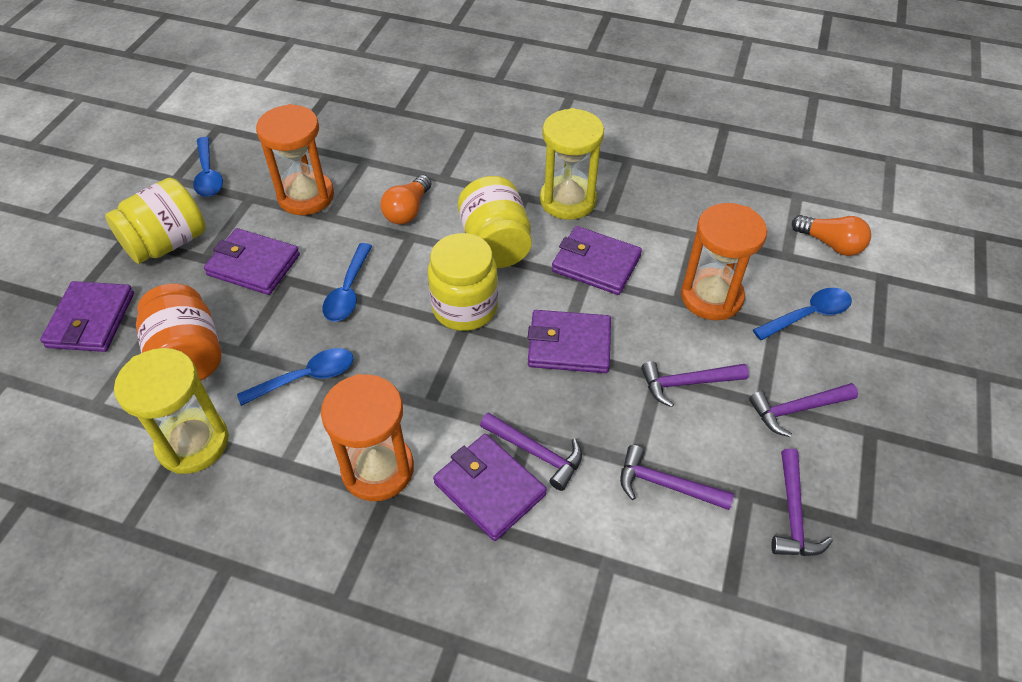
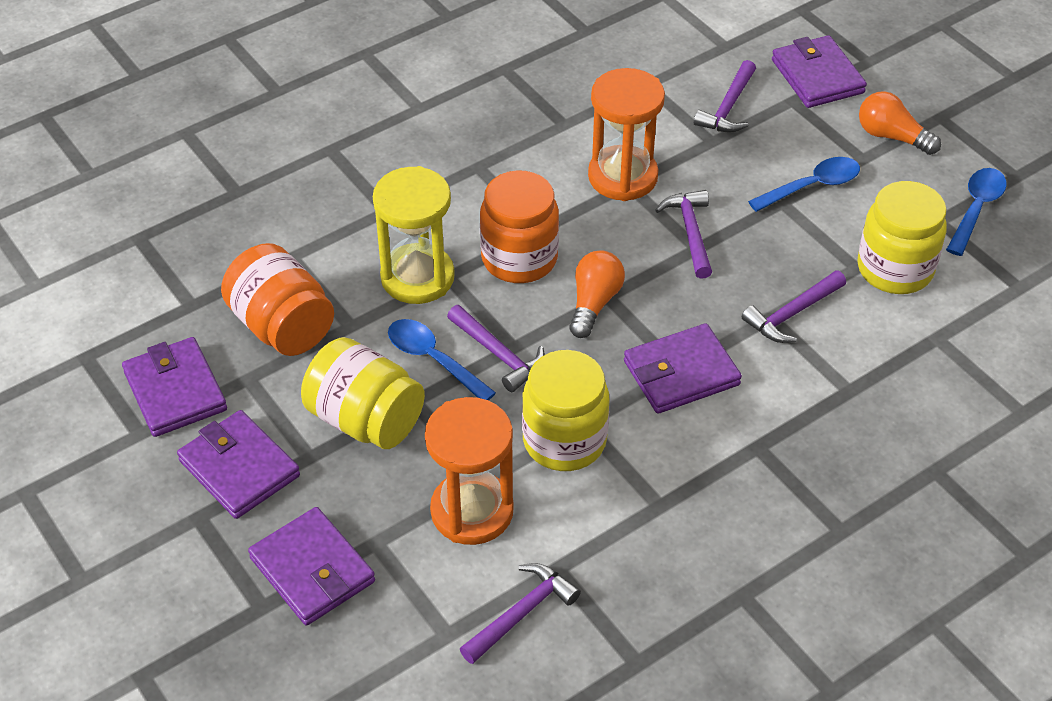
blue spoon: 4 -> 3
orange hourglass: 3 -> 2
orange jar: 1 -> 2
yellow hourglass: 2 -> 1

